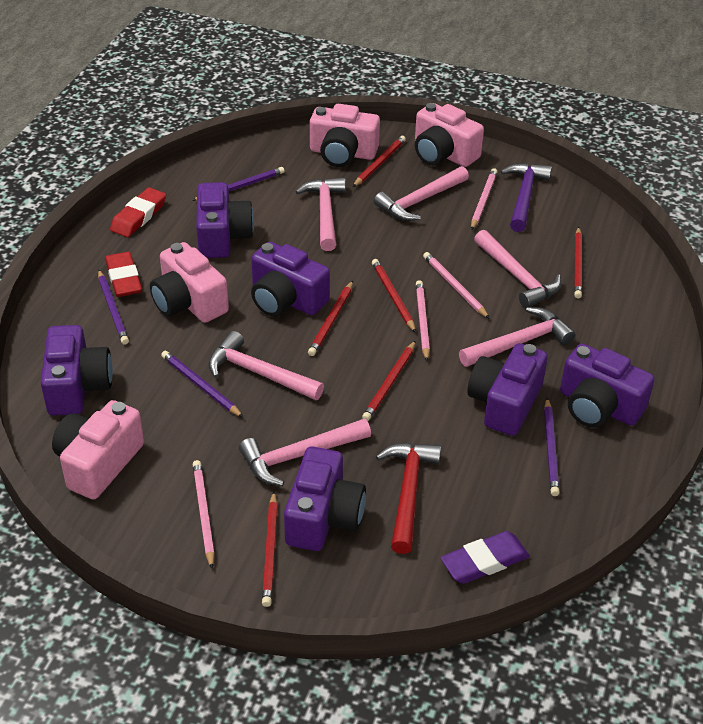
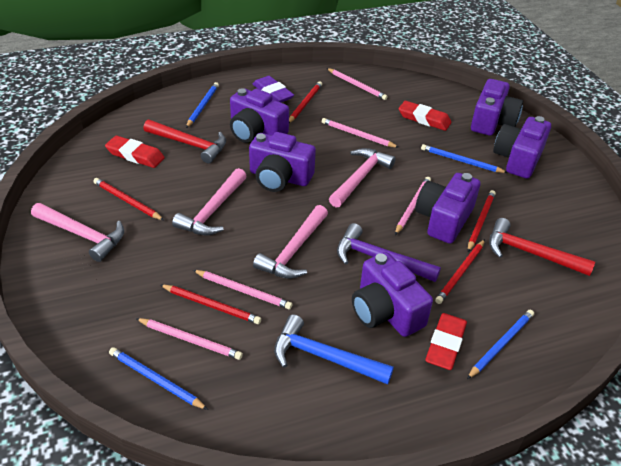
blue hammer: 0 -> 1
blue pencil: 0 -> 4
pink camera: 4 -> 0
pink hammer: 6 -> 4
pink pencil: 4 -> 5
purple pencil: 4 -> 0
red eraser: 2 -> 3
red hammer: 1 -> 2
red pencil: 6 -> 5

